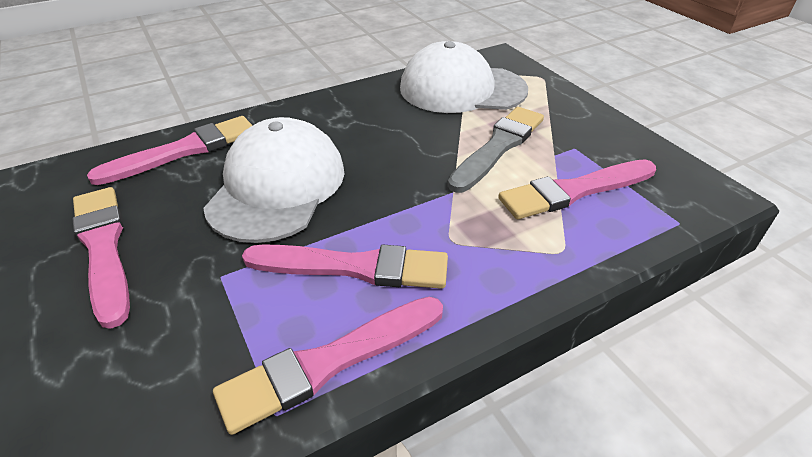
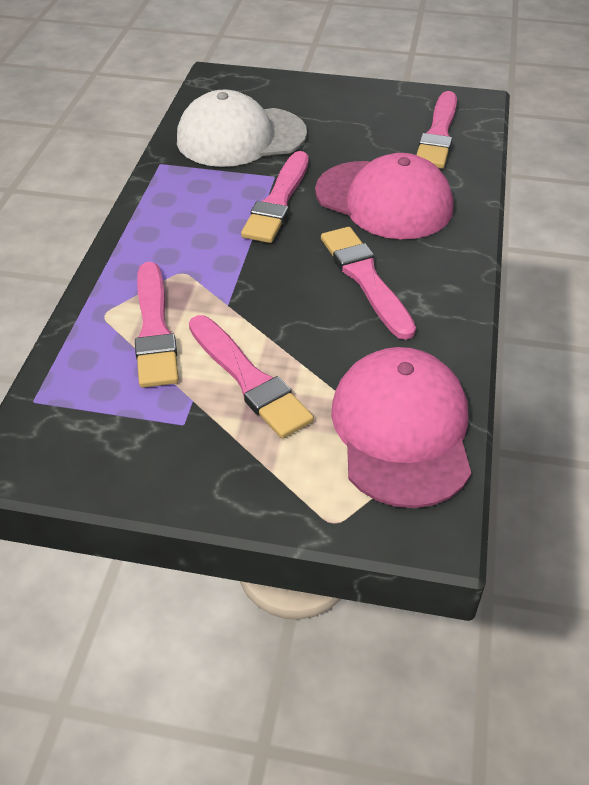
grey brush: 1 -> 0
pink cap: 0 -> 2
white cap: 2 -> 1

